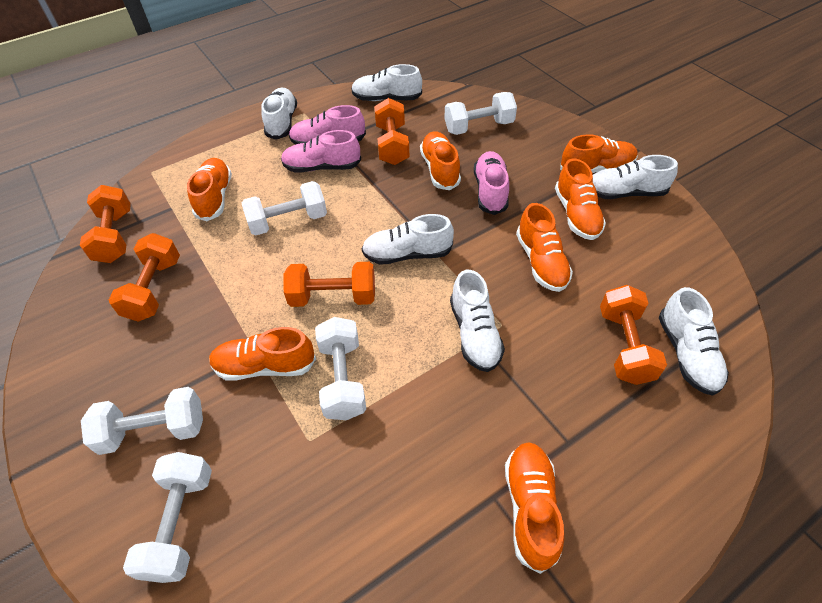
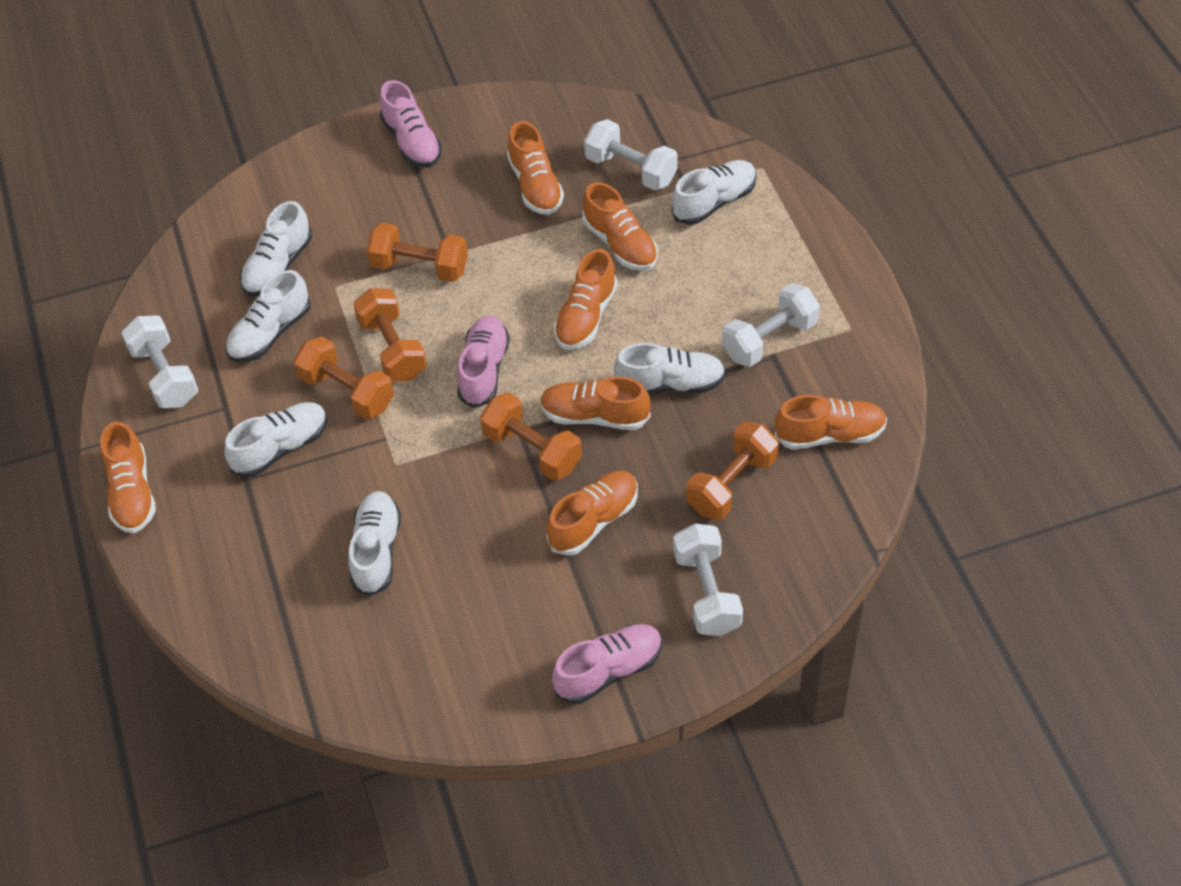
white dumbbell: 5 -> 4

